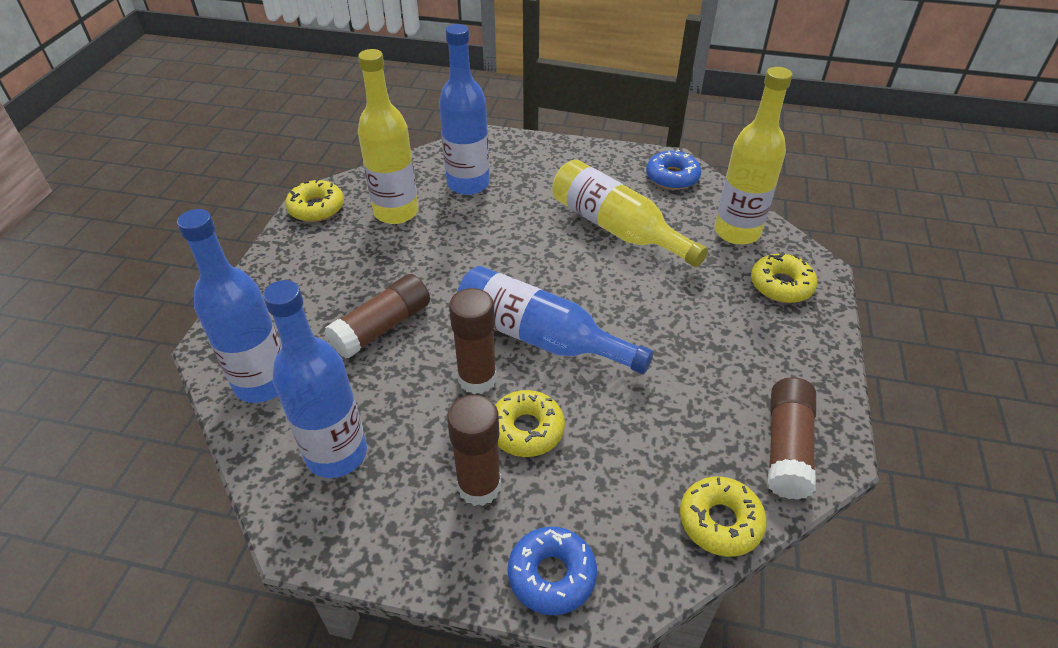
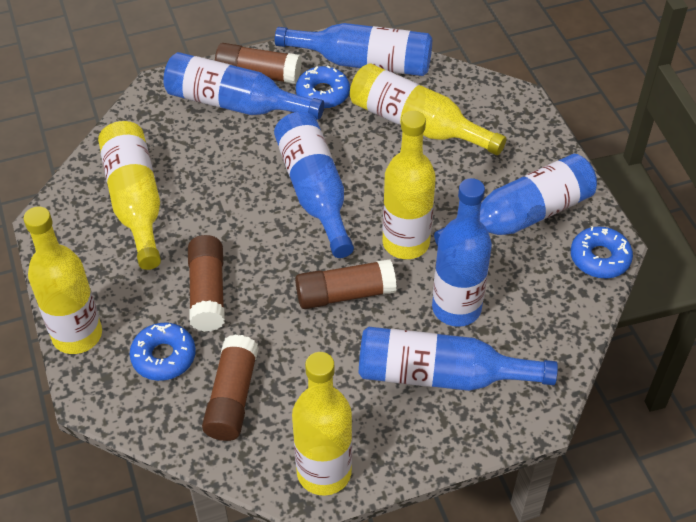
blue bottle: 4 -> 6
blue donut: 2 -> 3
yellow bottle: 3 -> 5
yellow donut: 4 -> 0

